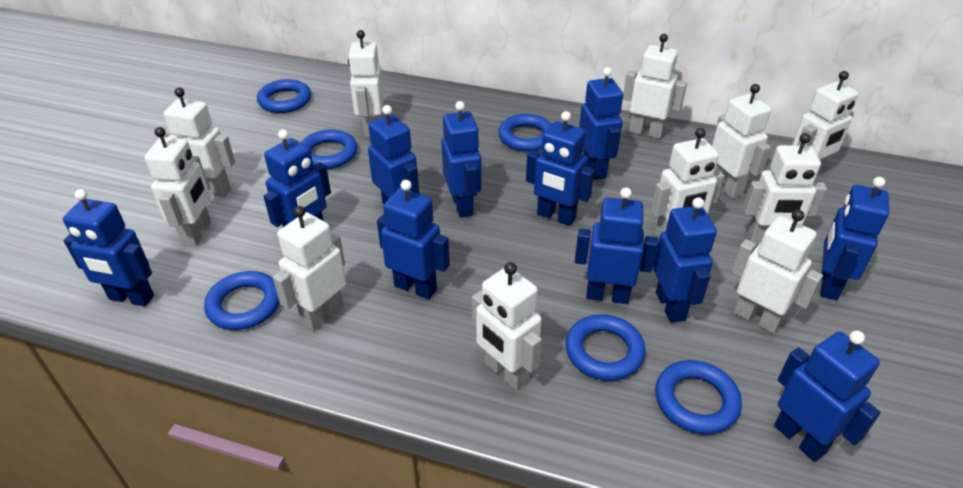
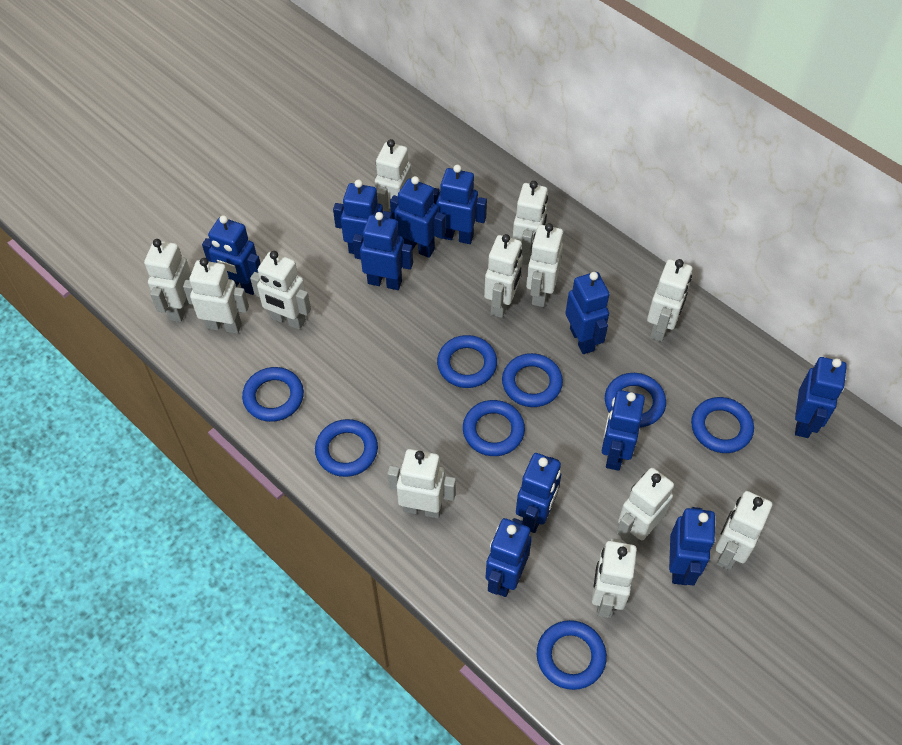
blue ring: 6 -> 8
white robot: 11 -> 12

